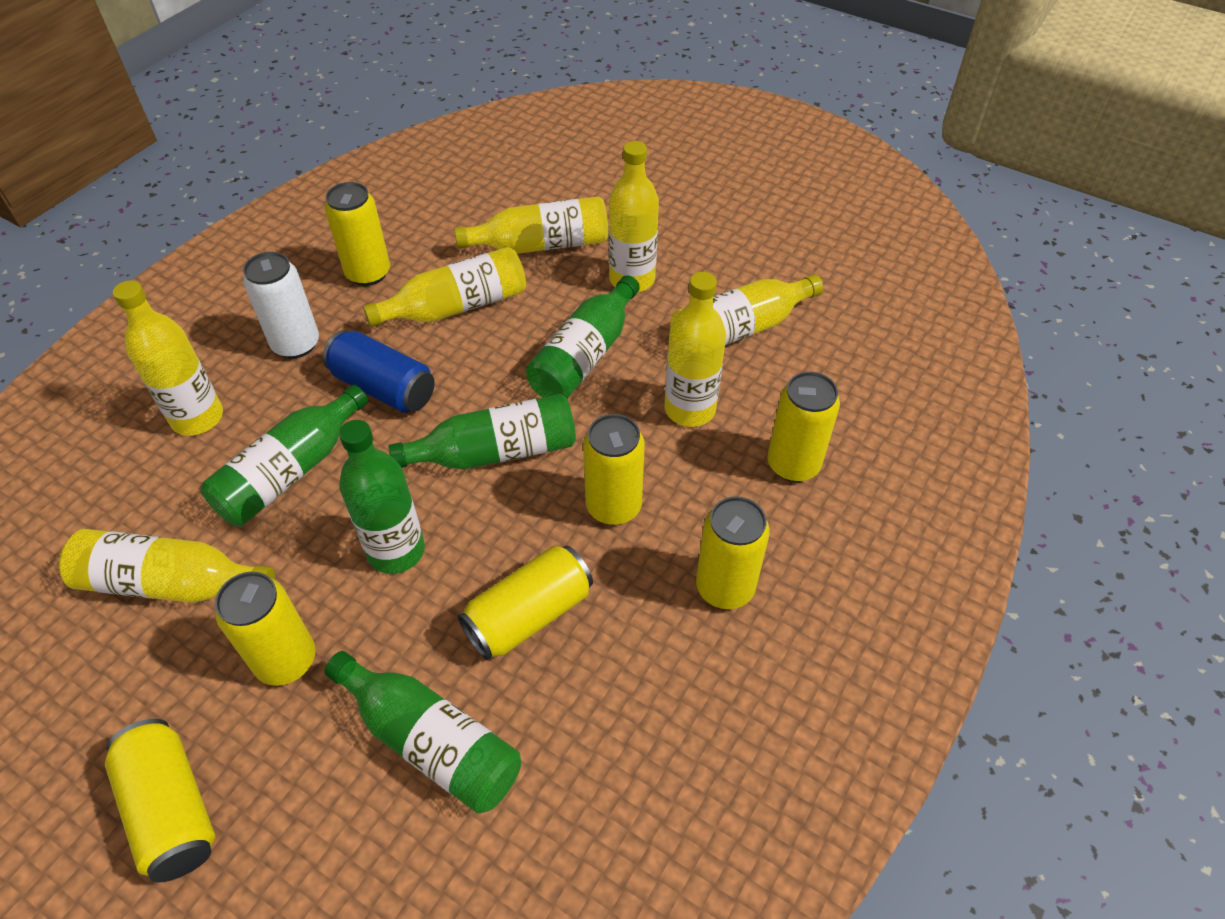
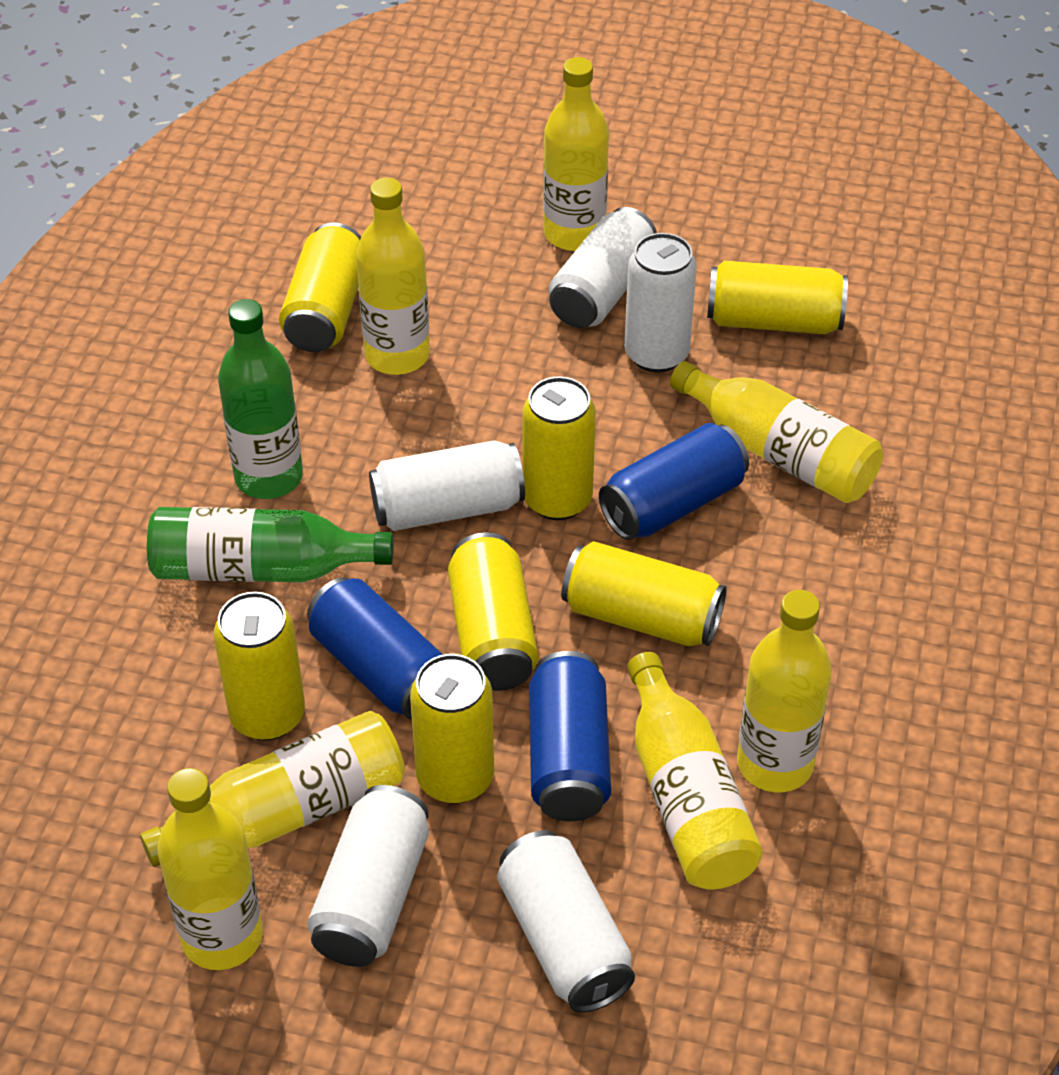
blue can: 1 -> 3
green bottle: 5 -> 2
white can: 1 -> 5

